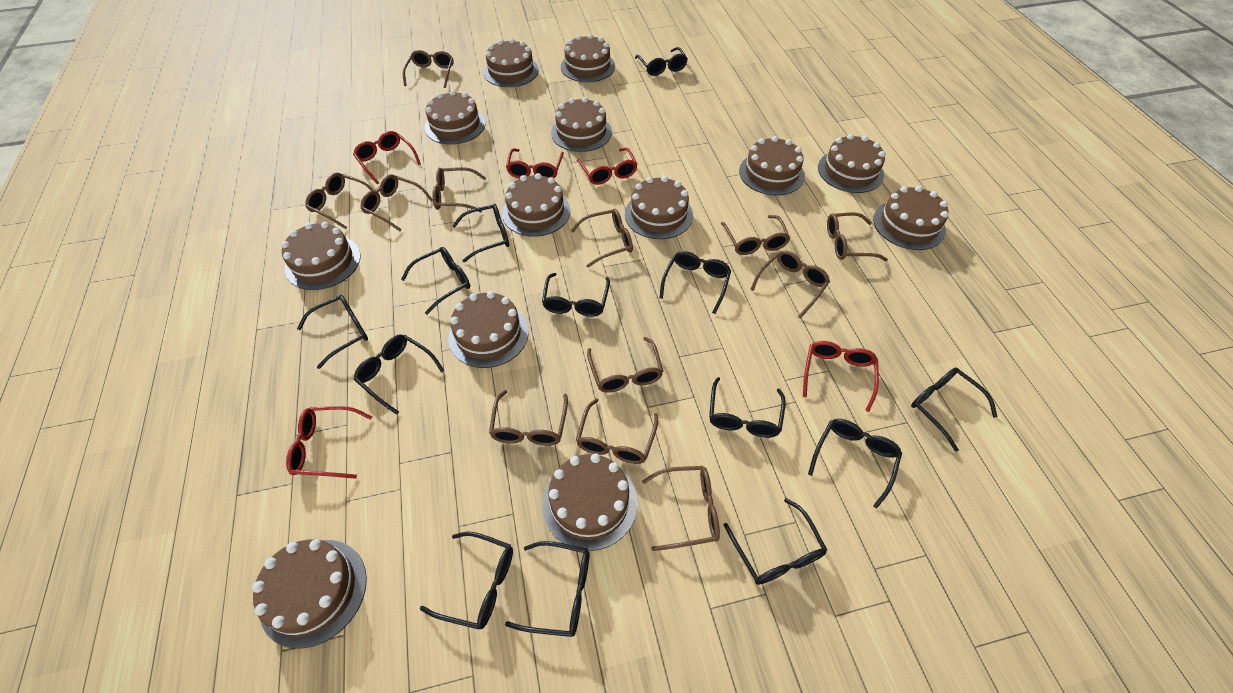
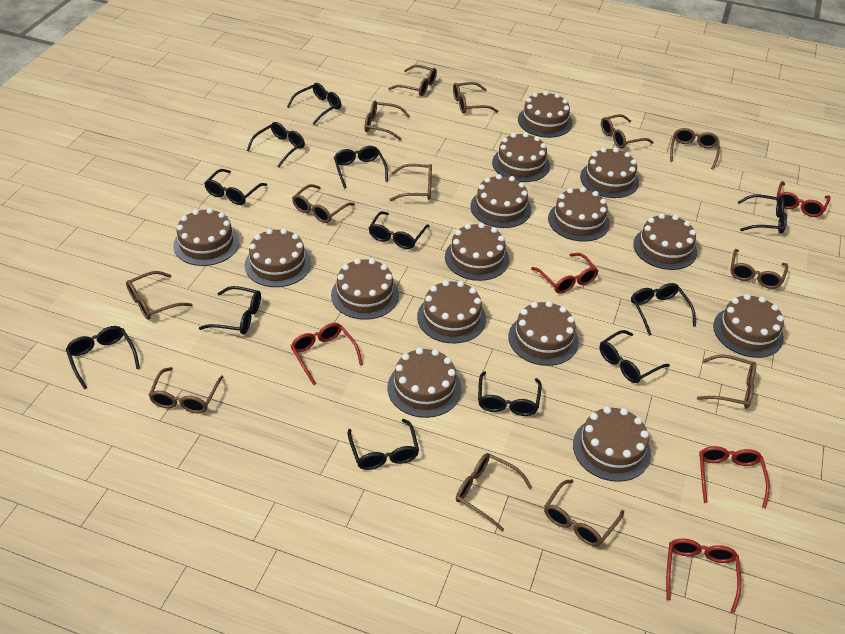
black glasses: 13 -> 12
brown cake: 13 -> 15
brown glasses: 12 -> 13

